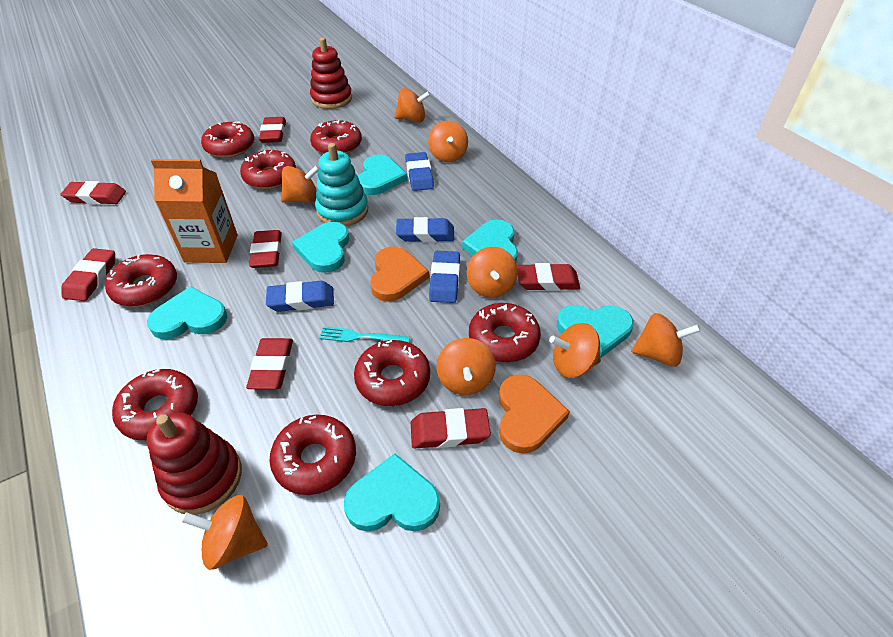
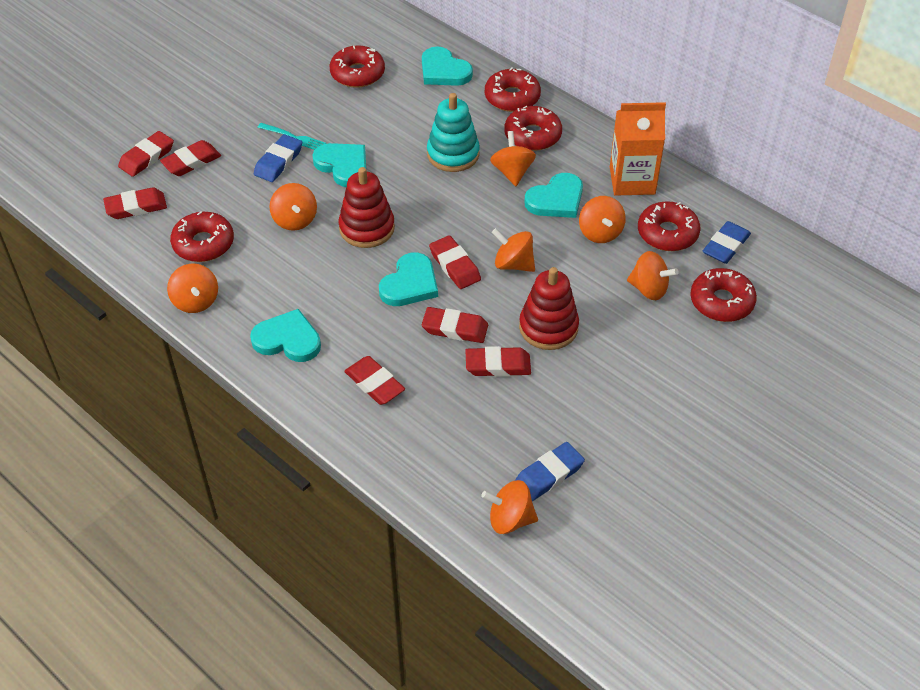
blue eraser: 4 -> 3
orange heart: 2 -> 0
orange spinning top: 8 -> 7
red donut: 8 -> 6
turquoise heart: 6 -> 5

